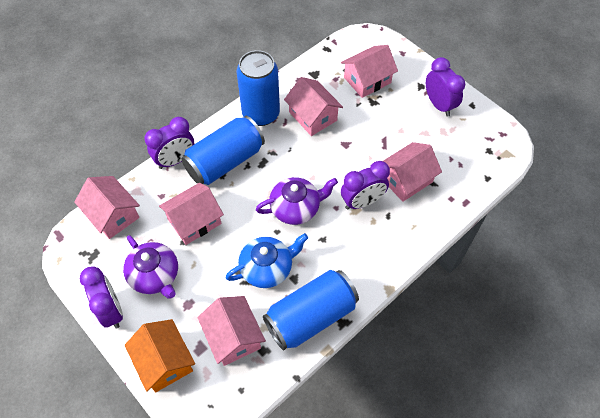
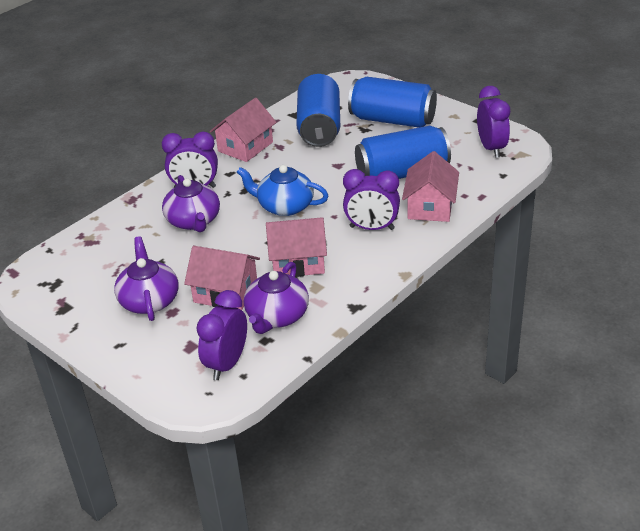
orange house: 1 -> 0
pink house: 6 -> 4
purple teapot: 2 -> 3

